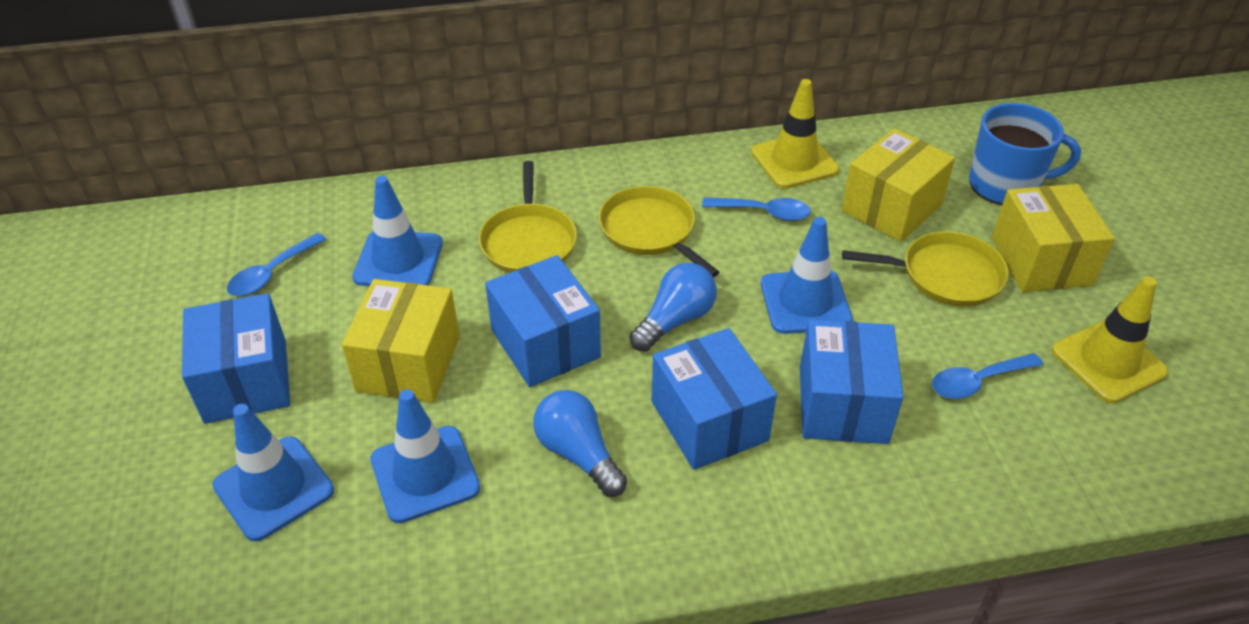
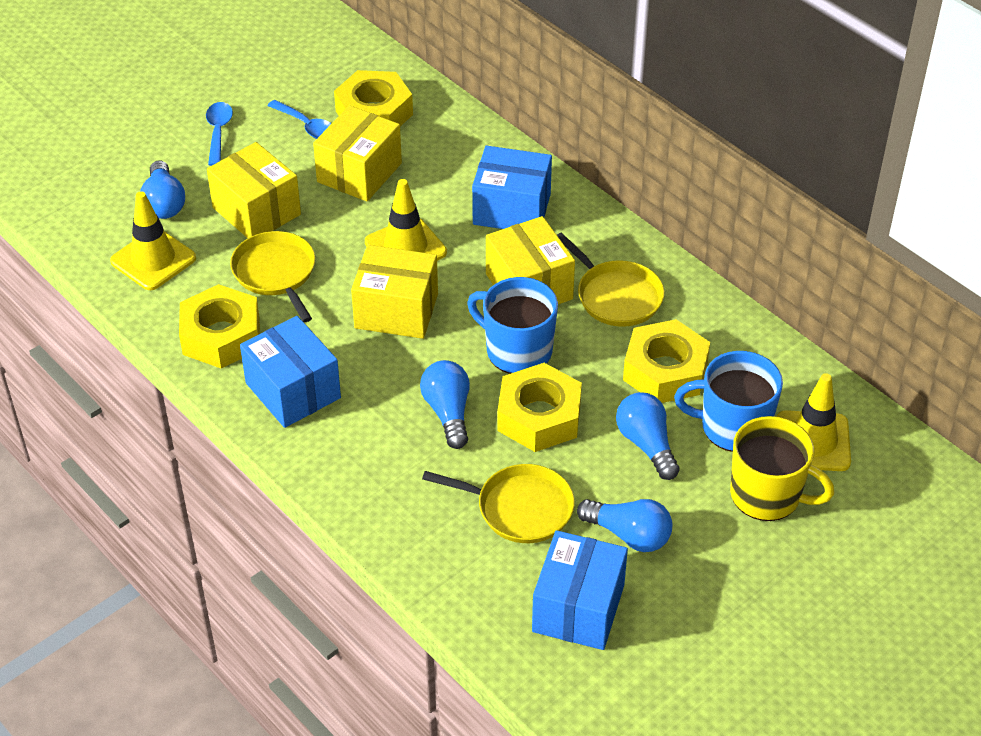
blue box: 4 -> 3
blue light bulb: 2 -> 4
blue mug: 1 -> 2
blue spoon: 3 -> 2
blue traffic cone: 4 -> 0
yellow box: 3 -> 4
yellow mug: 0 -> 1
yellow nut: 0 -> 4
yellow traffic cone: 2 -> 3

